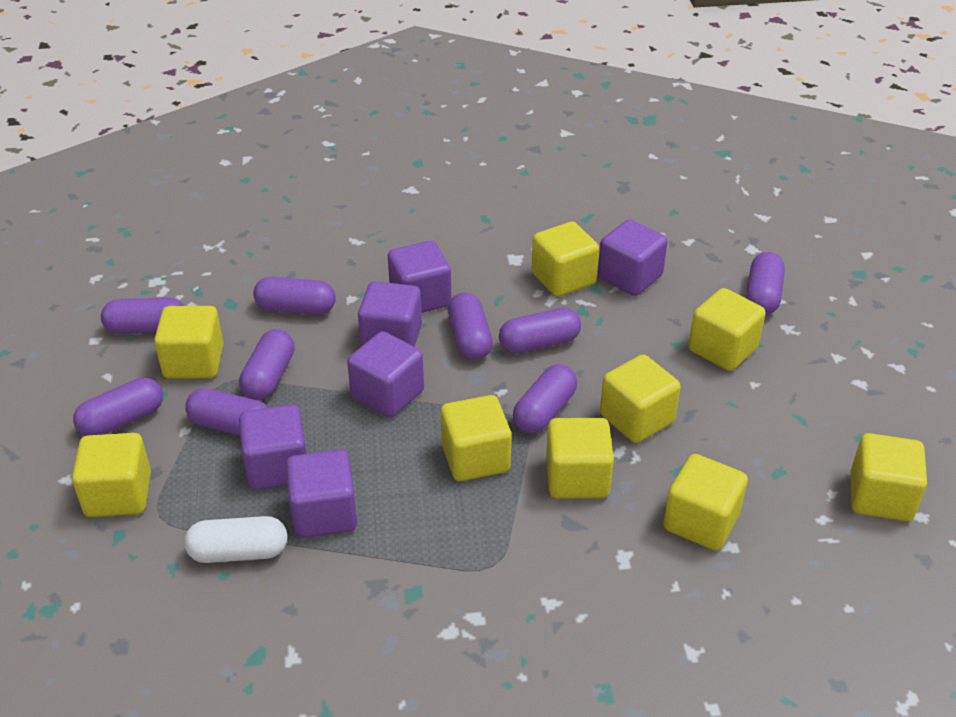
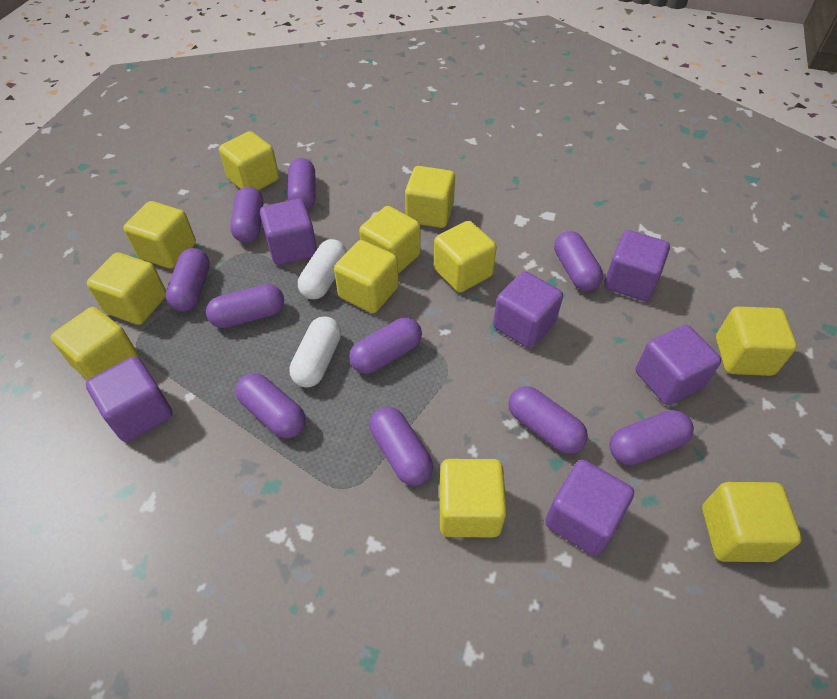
purple capsule: 9 -> 10
white capsule: 1 -> 2
yellow cube: 9 -> 11

